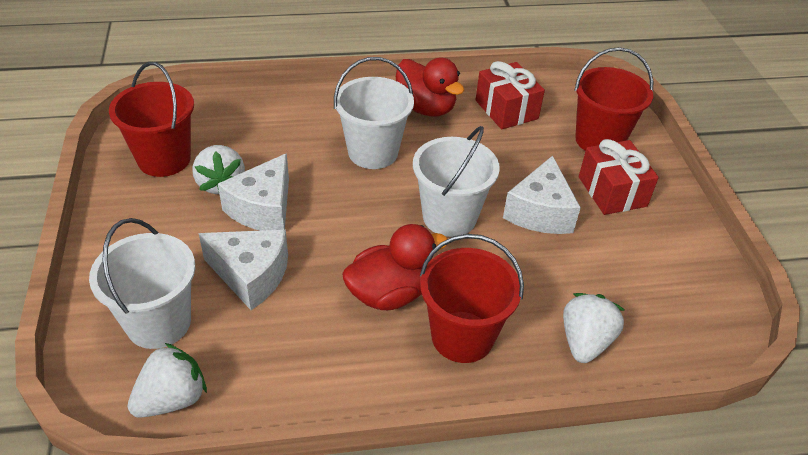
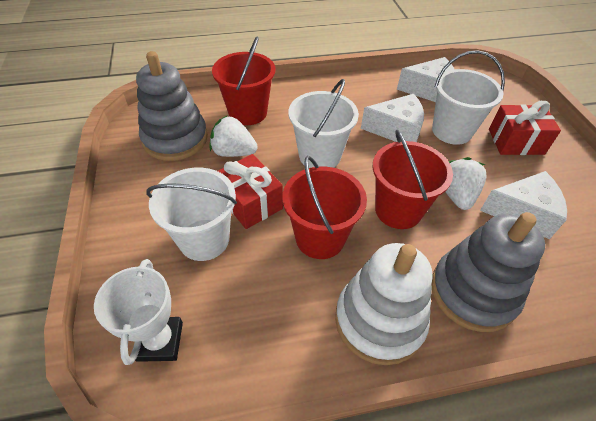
grey stacking toy: 0 -> 2
red duck: 2 -> 0
white stacking toy: 0 -> 1
white strawberry: 3 -> 2
white trophy: 0 -> 1

